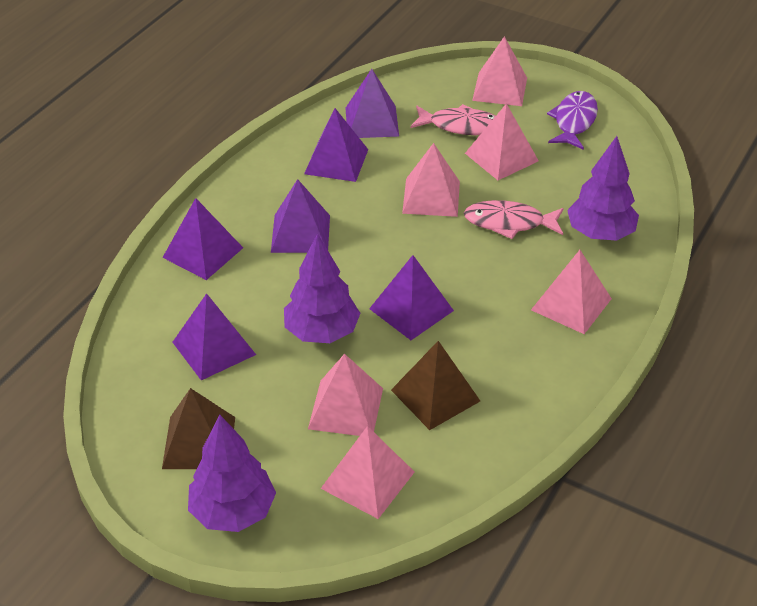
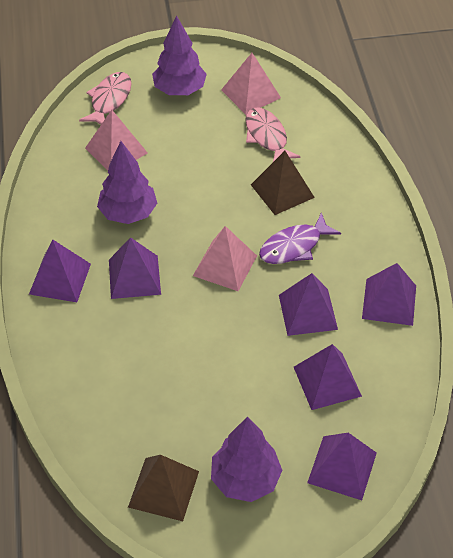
pink pyramid: 6 -> 3

